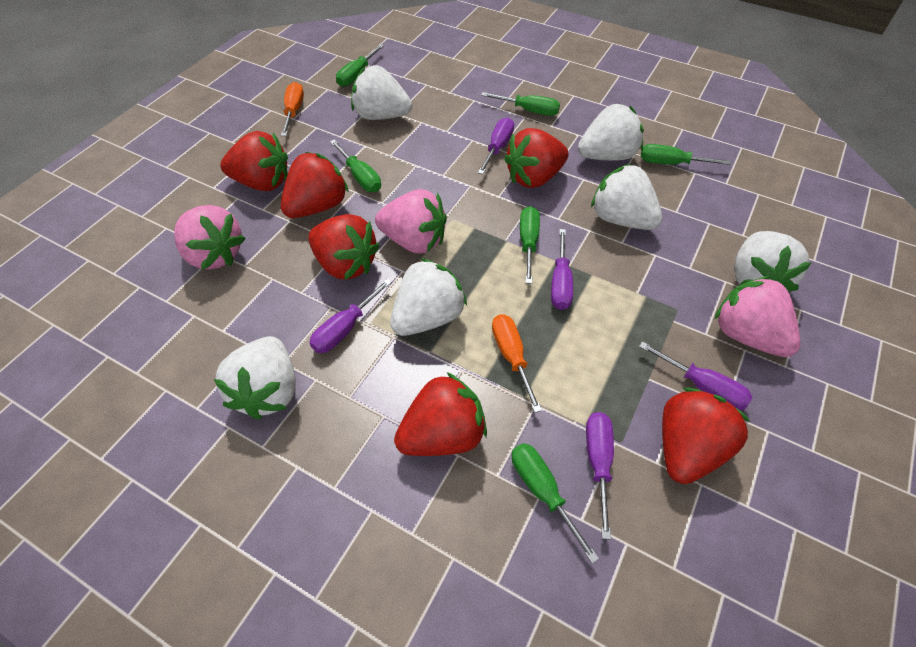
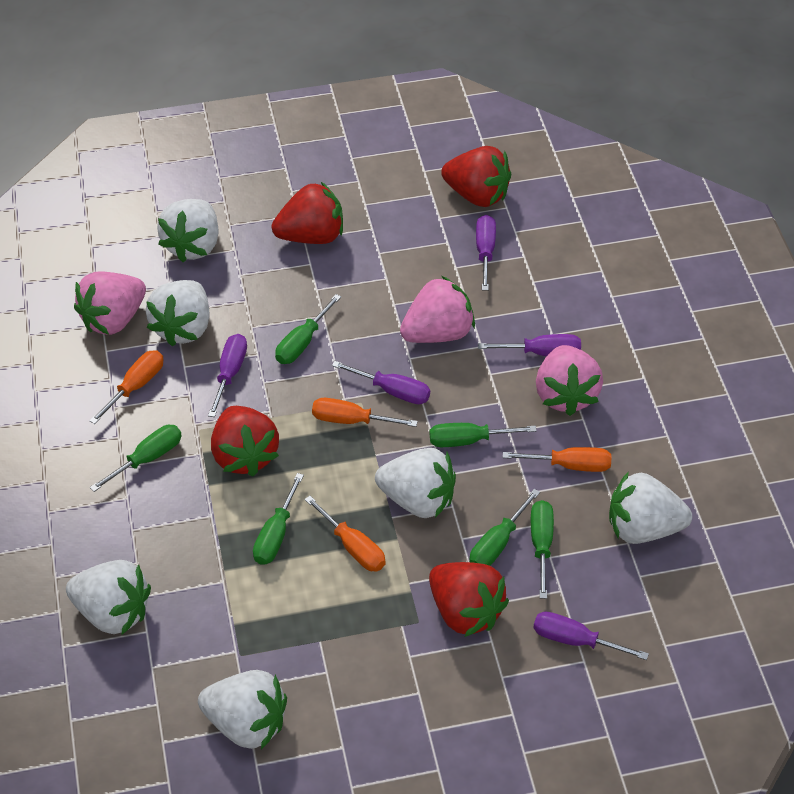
orange screwdriver: 2 -> 4
red strawberry: 6 -> 4

